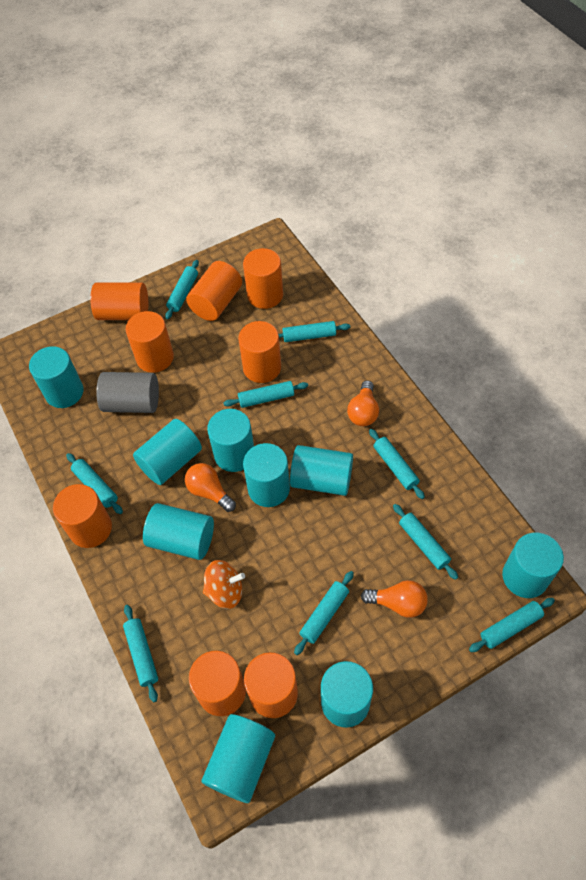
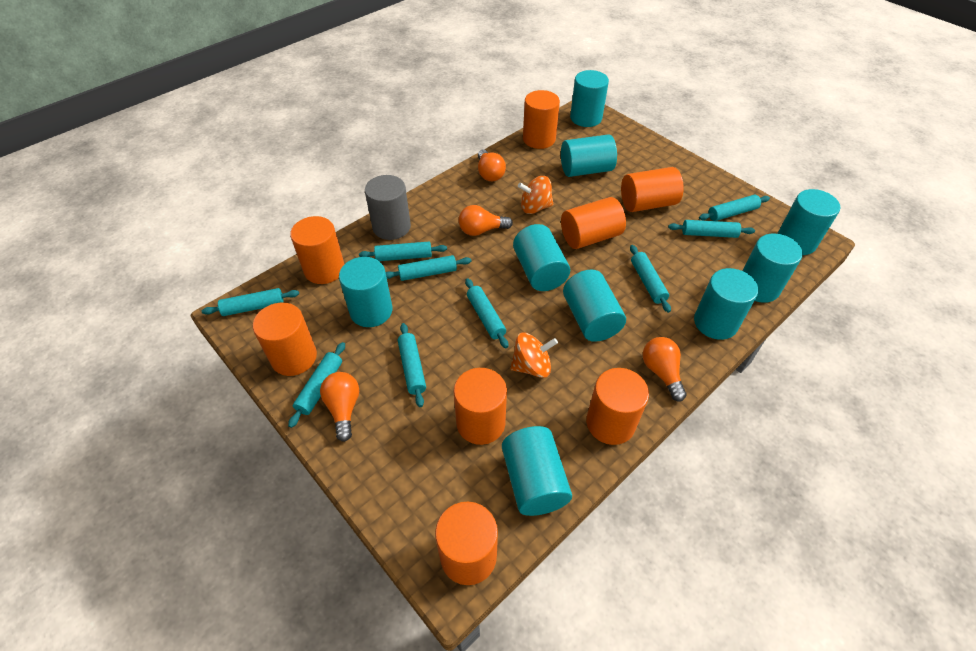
orange light bulb: 3 -> 4
orange spinning top: 1 -> 2

